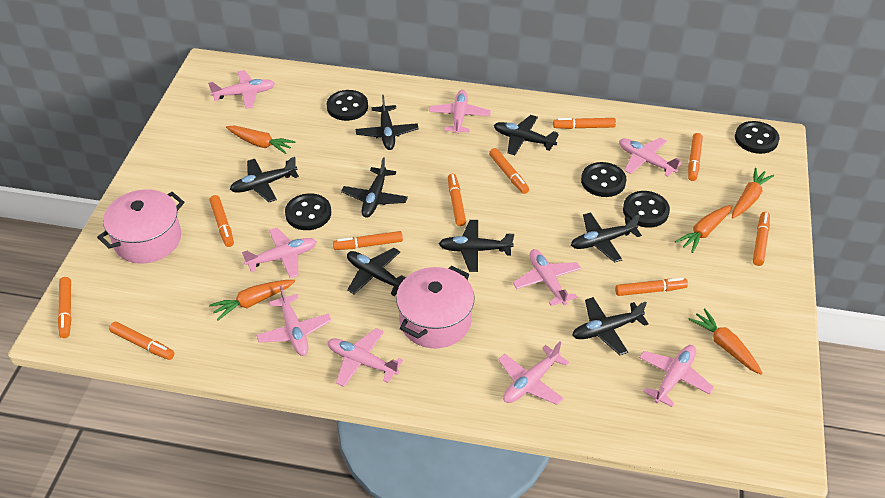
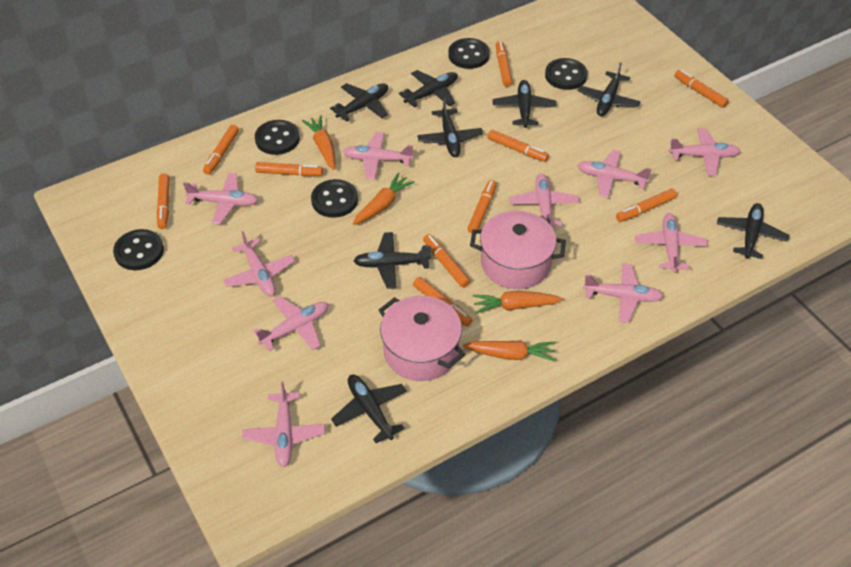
orange carrot: 5 -> 4
pink plane: 9 -> 10

